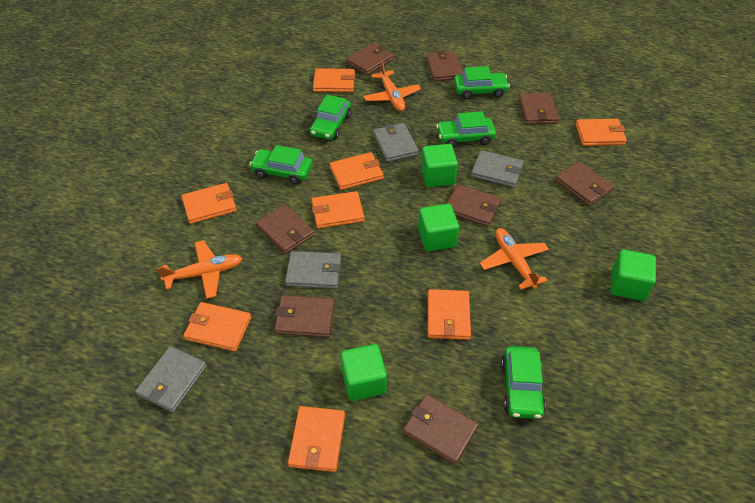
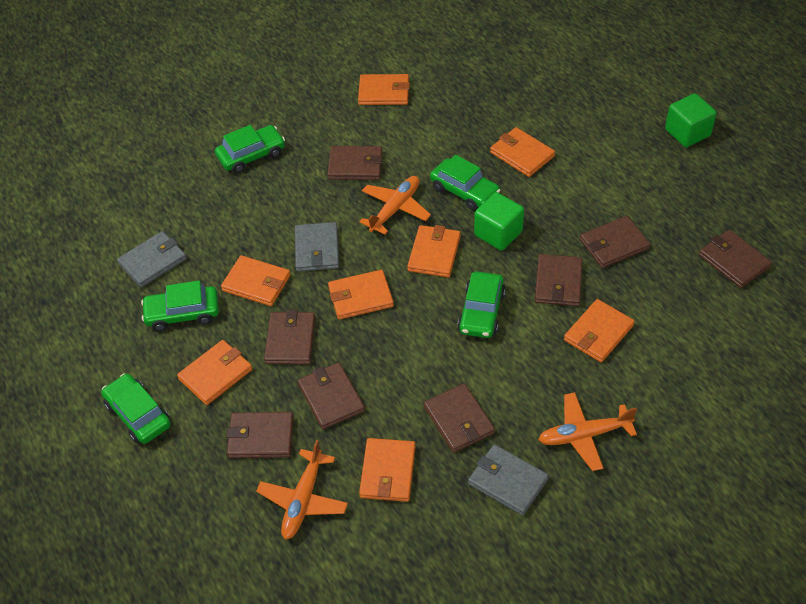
green cube: 4 -> 2
grey wallet: 4 -> 3

